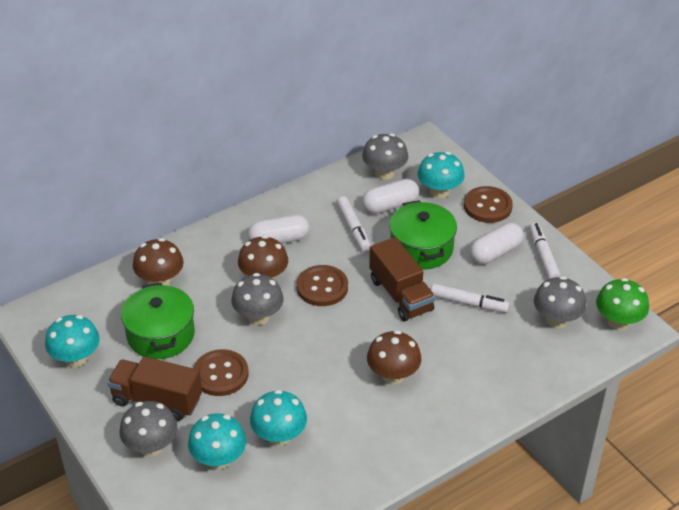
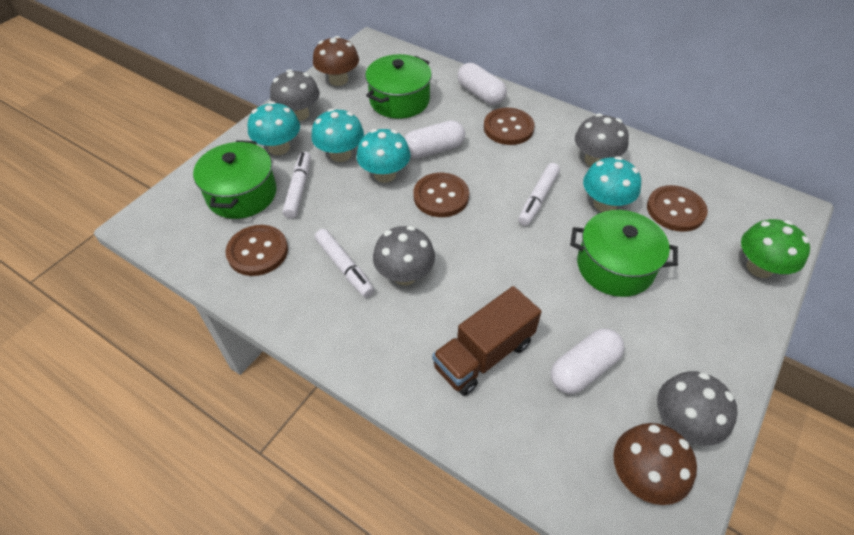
brown button: 3 -> 4
brown mushroom: 3 -> 2
brown truck: 2 -> 1
green pot: 2 -> 3

